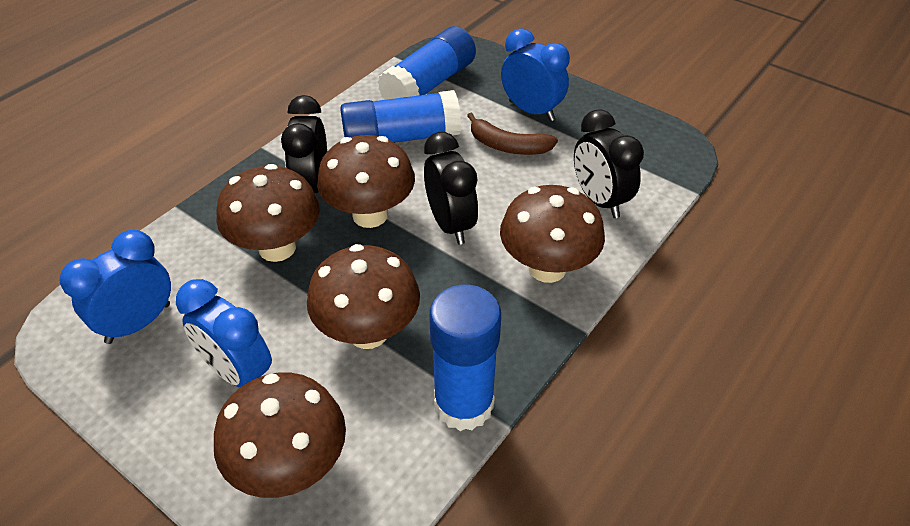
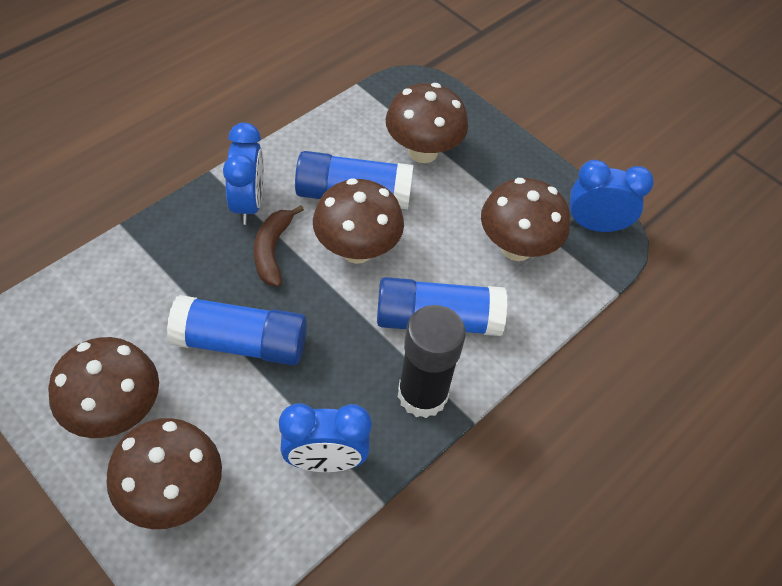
black clock: 3 -> 0
black glue stick: 0 -> 1

